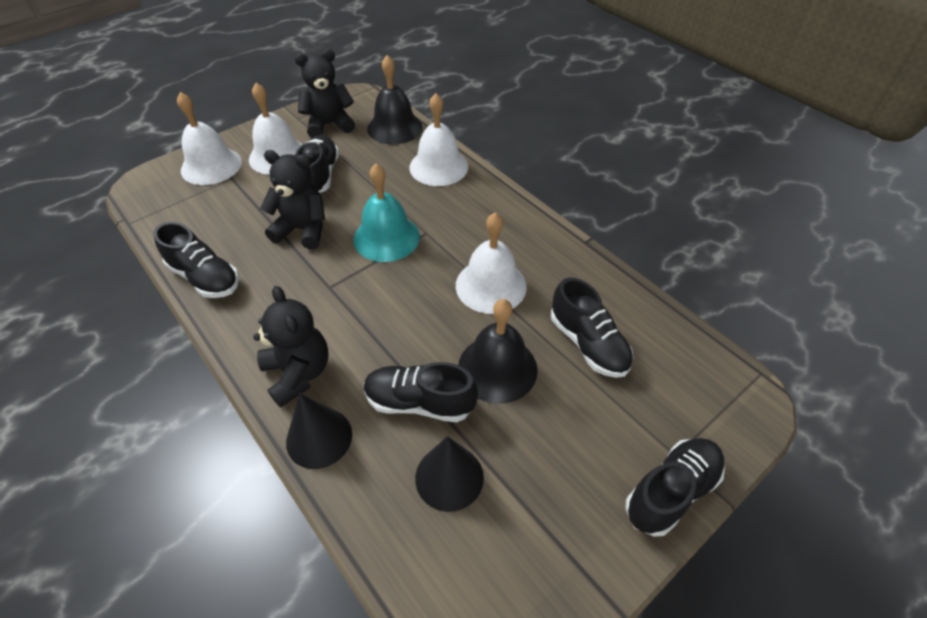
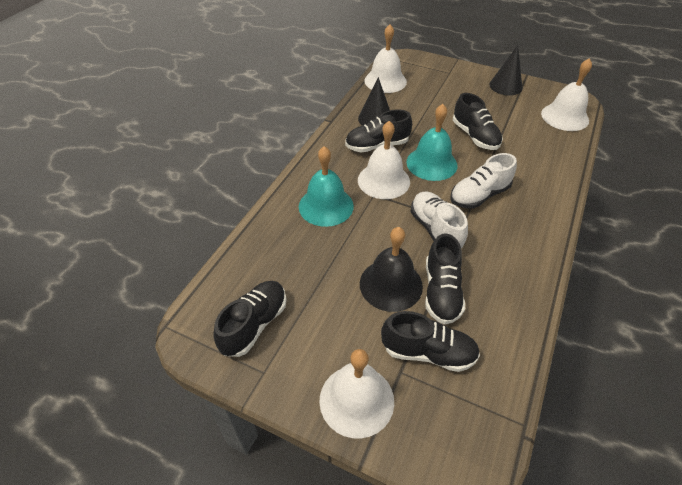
black bell: 2 -> 1
black teddy bear: 3 -> 0
turquoise bell: 1 -> 2
white shoe: 0 -> 2

